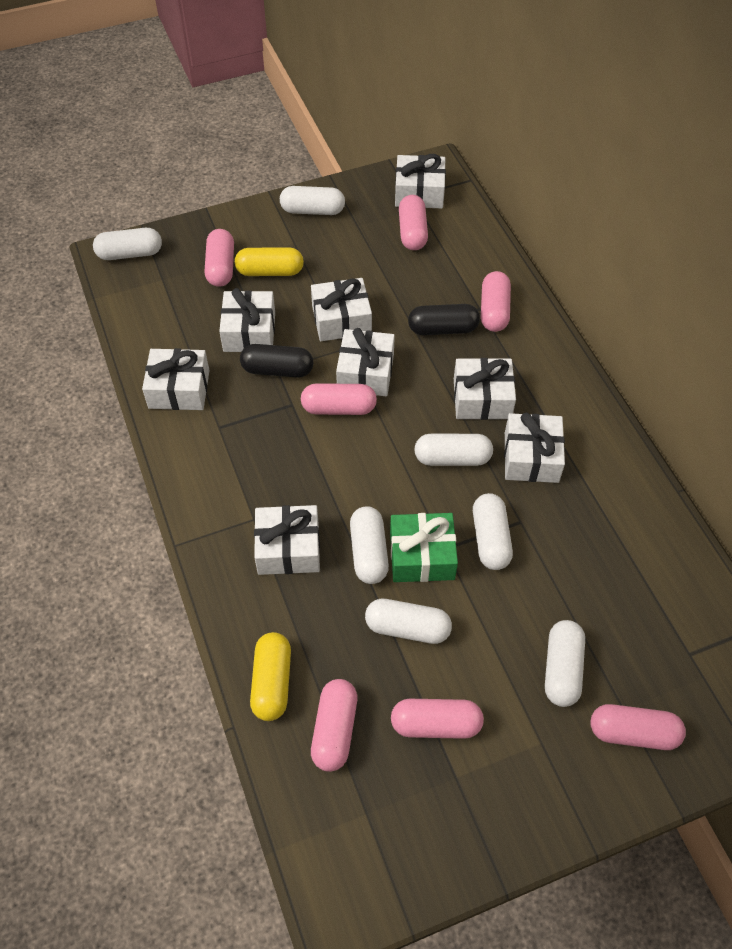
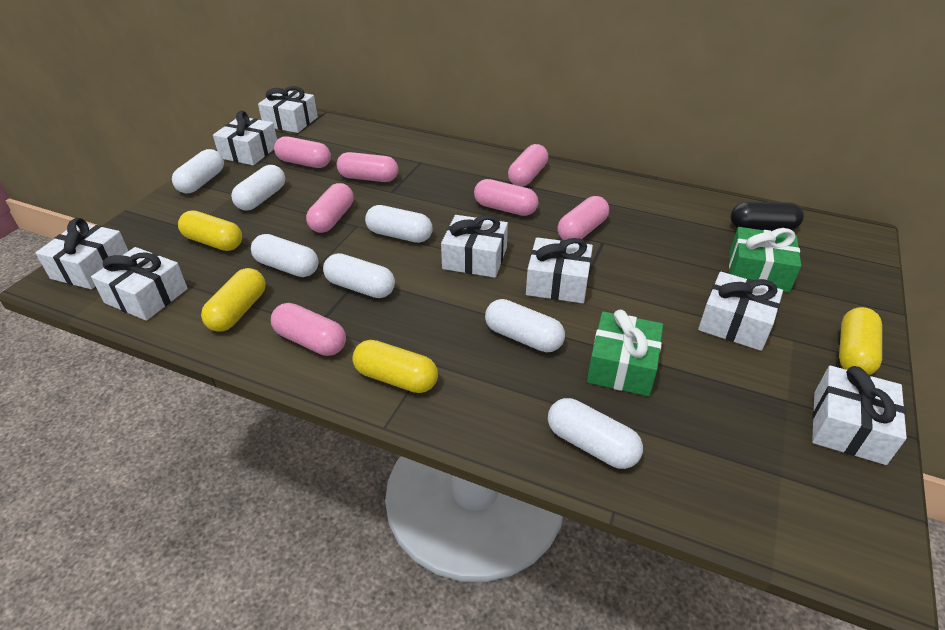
black capsule: 2 -> 1
green gift: 1 -> 2
yellow capsule: 2 -> 4

